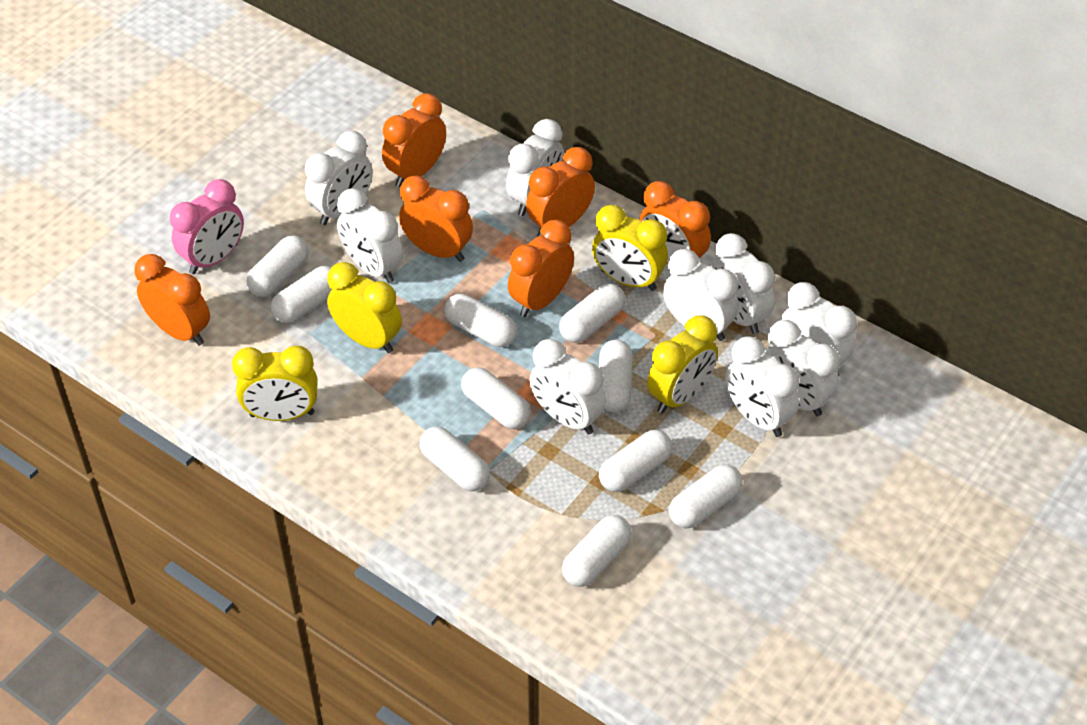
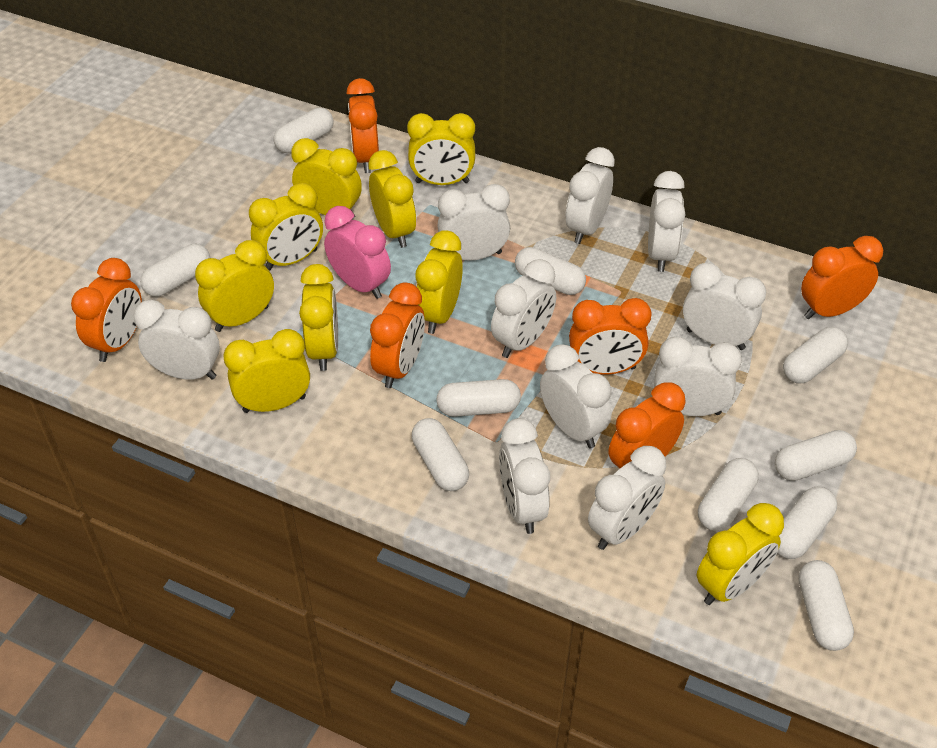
white clock: 9 -> 10
yellow clock: 4 -> 9

